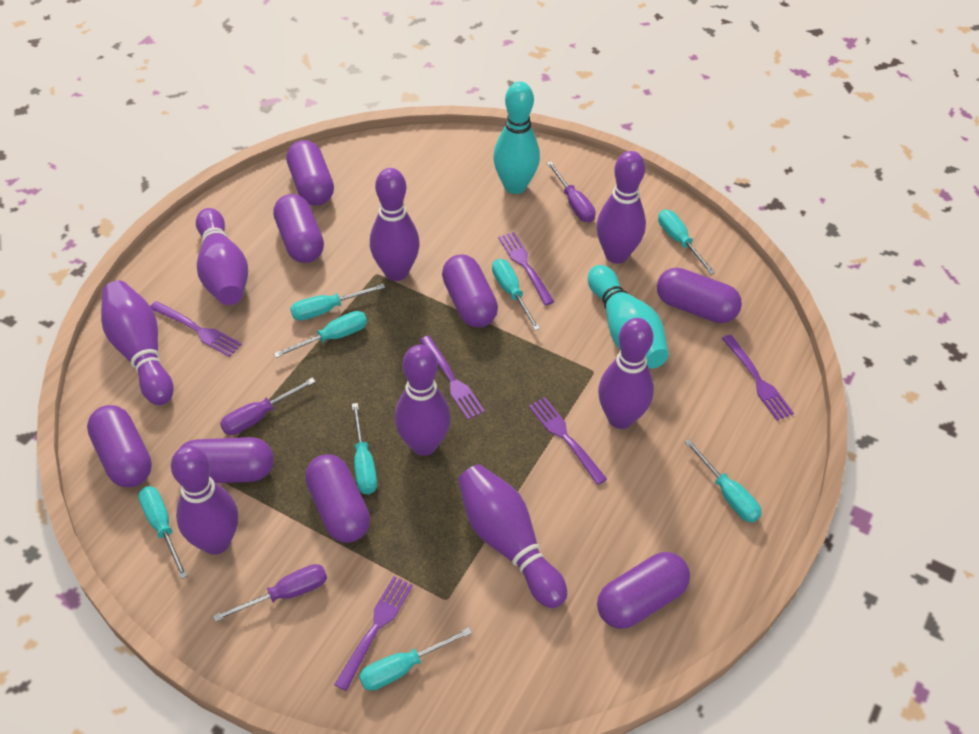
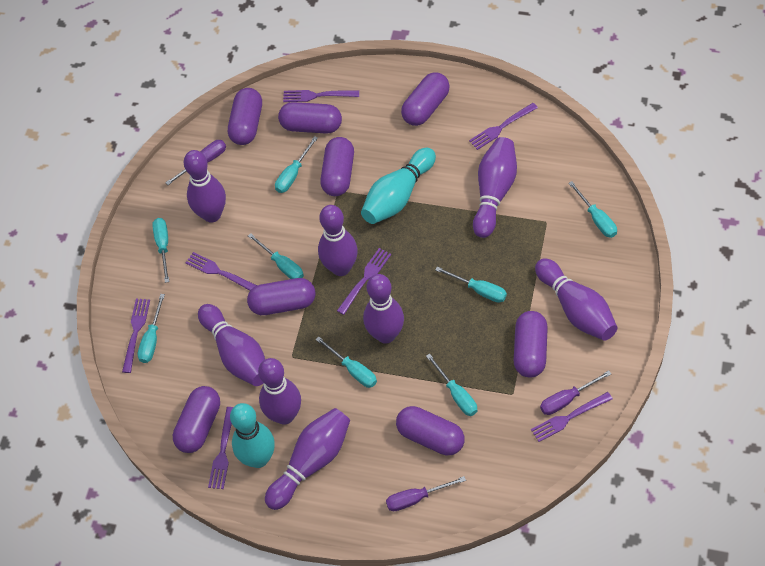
purple fork: 6 -> 7

